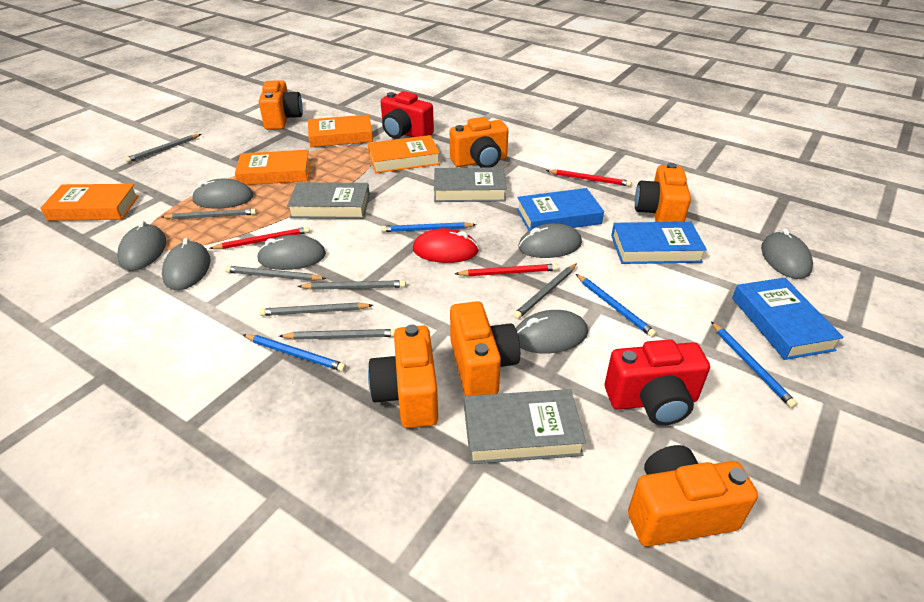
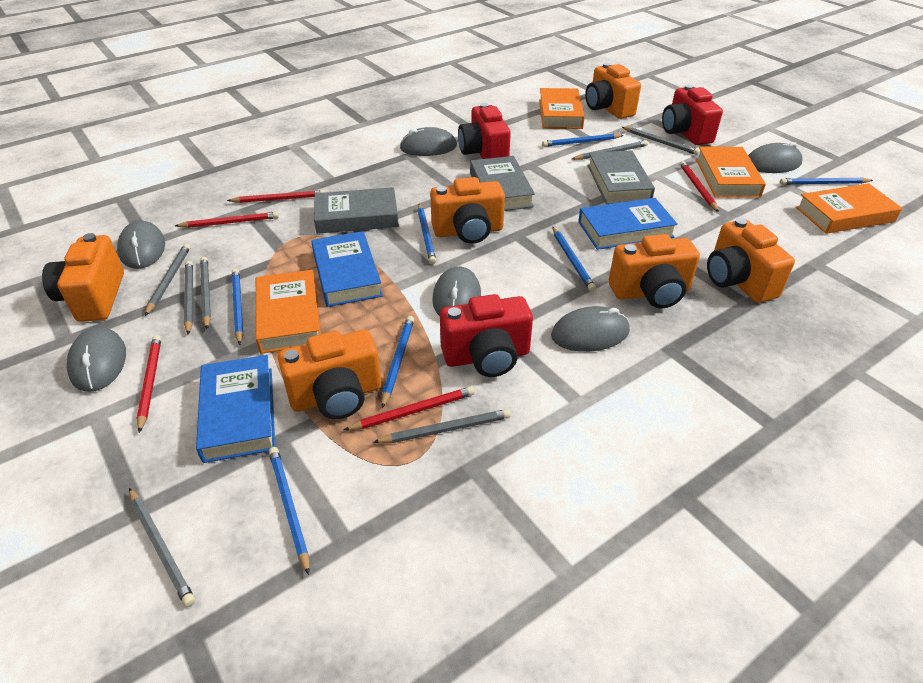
blue pencil: 4 -> 7
grey mouse: 7 -> 6
red camera: 2 -> 3
red mouse: 1 -> 0
red pencil: 3 -> 5

